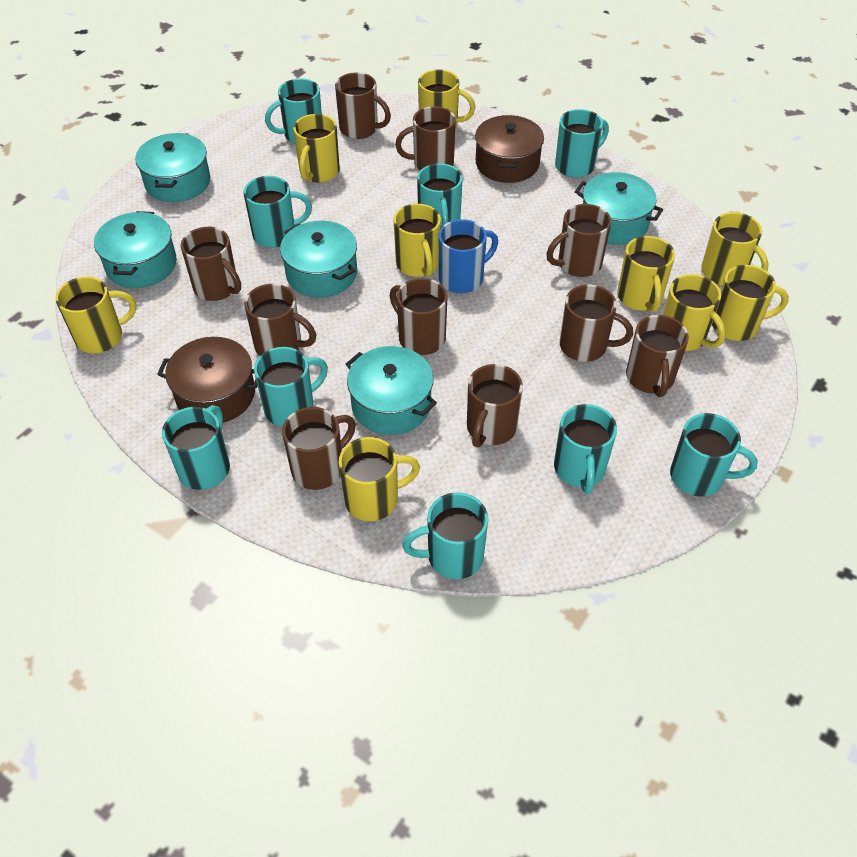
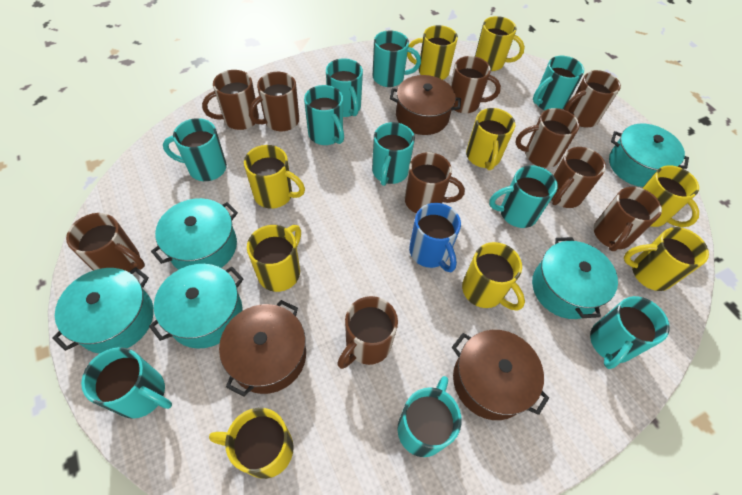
brown pot: 2 -> 3
turquoise mug: 9 -> 10

